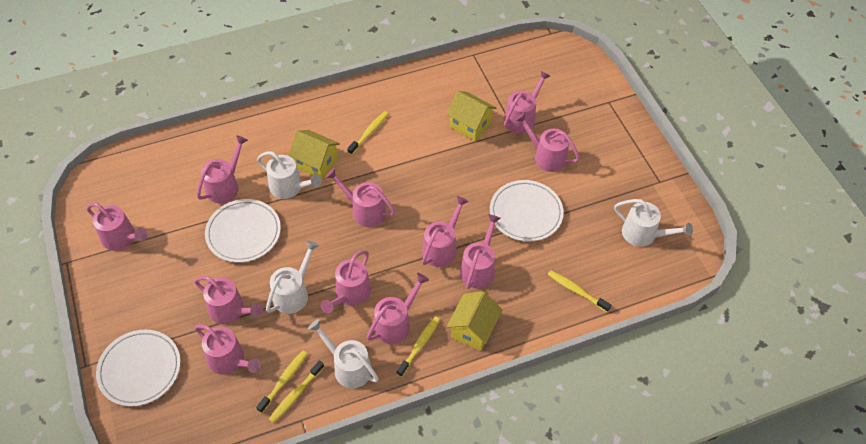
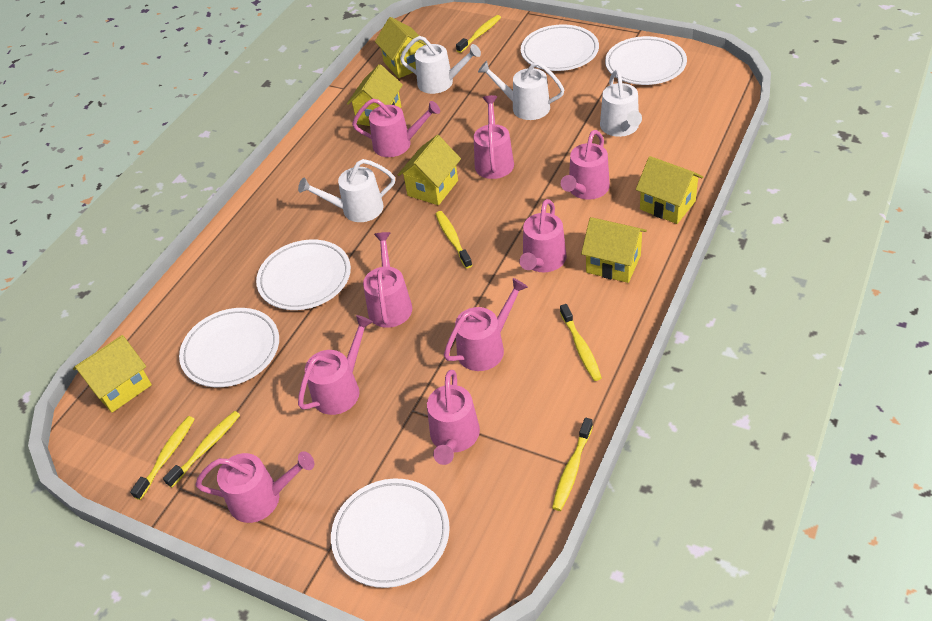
pink watering can: 11 -> 9
white plate: 3 -> 5
yellow house: 3 -> 6
yellow toothbrush: 5 -> 6

